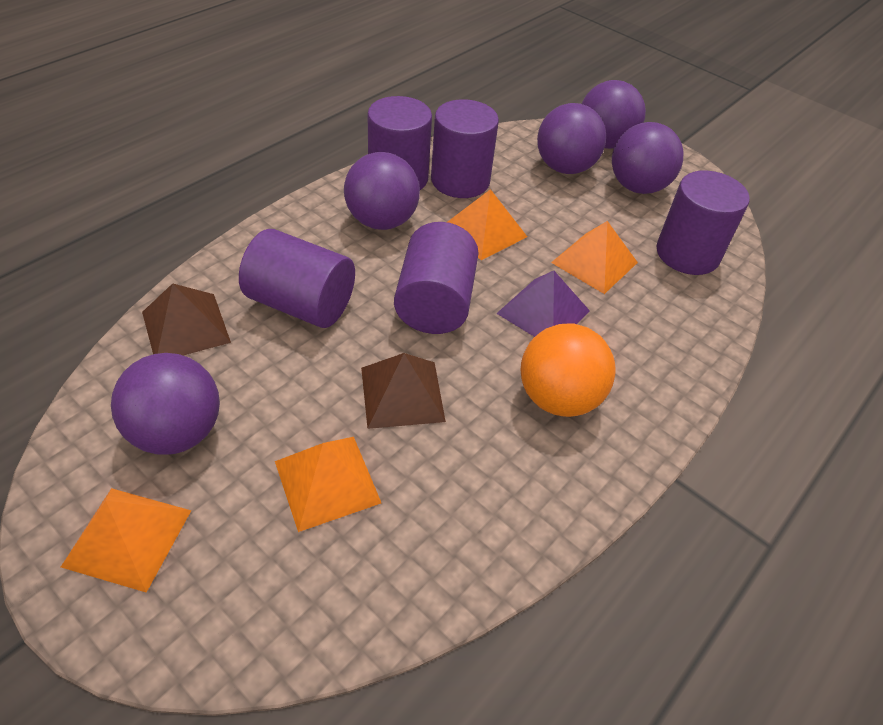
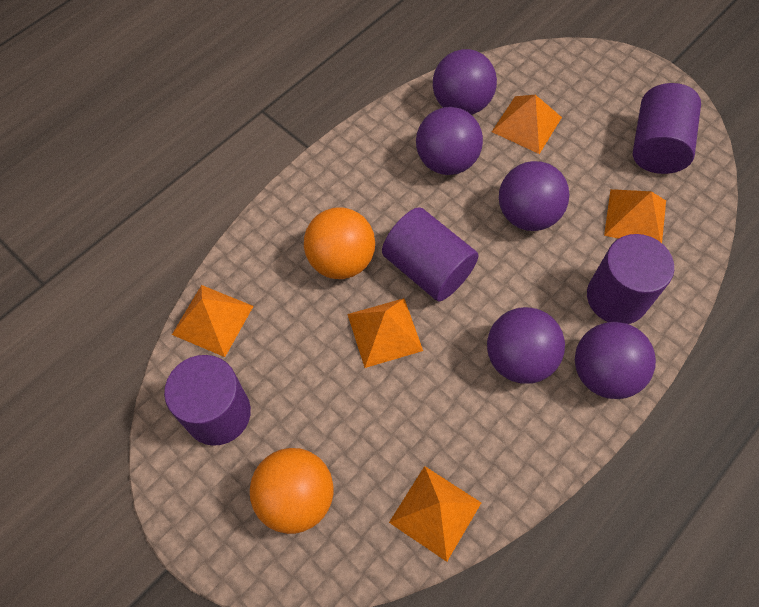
brown pyramid: 2 -> 0
orange ball: 1 -> 2
orange pyramid: 4 -> 5
purple cylinder: 5 -> 4
purple pyramid: 1 -> 0

